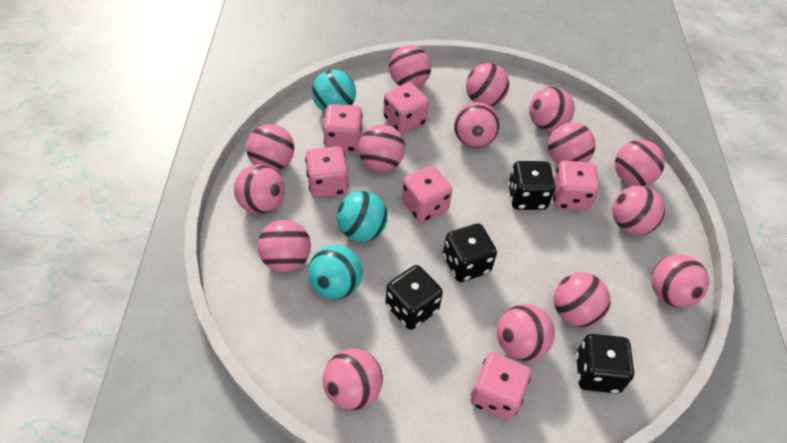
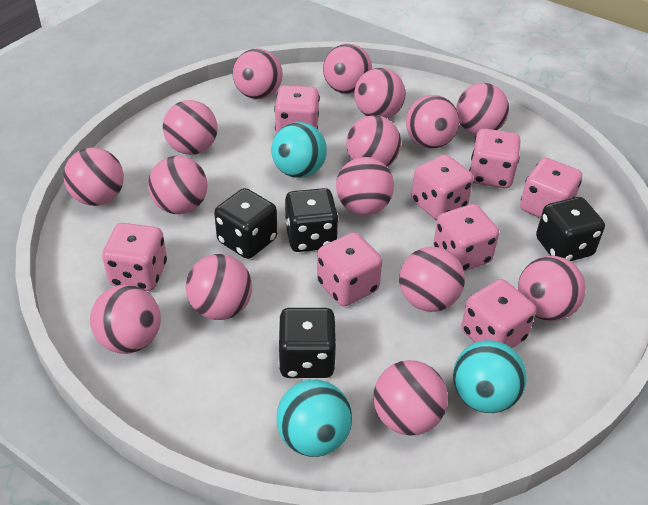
pink dice: 6 -> 8

